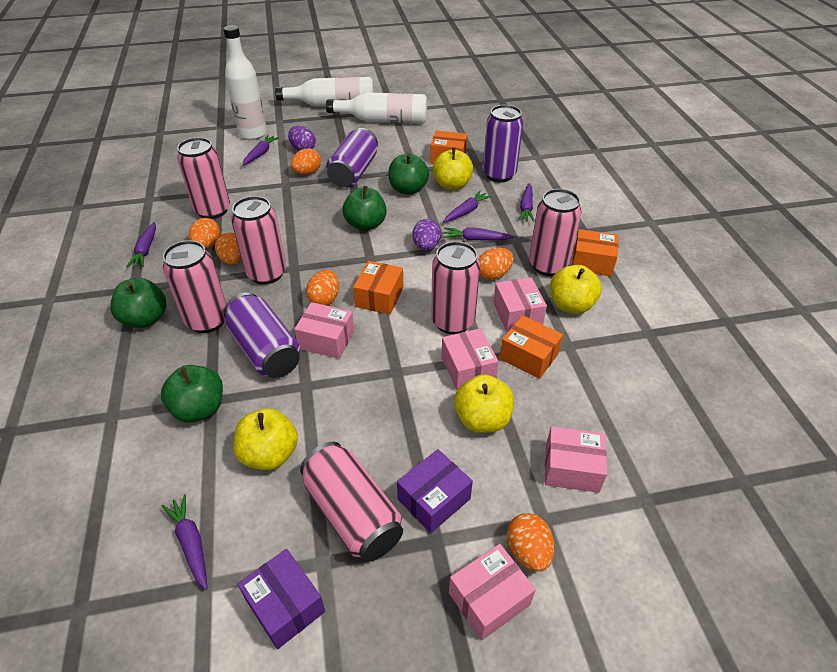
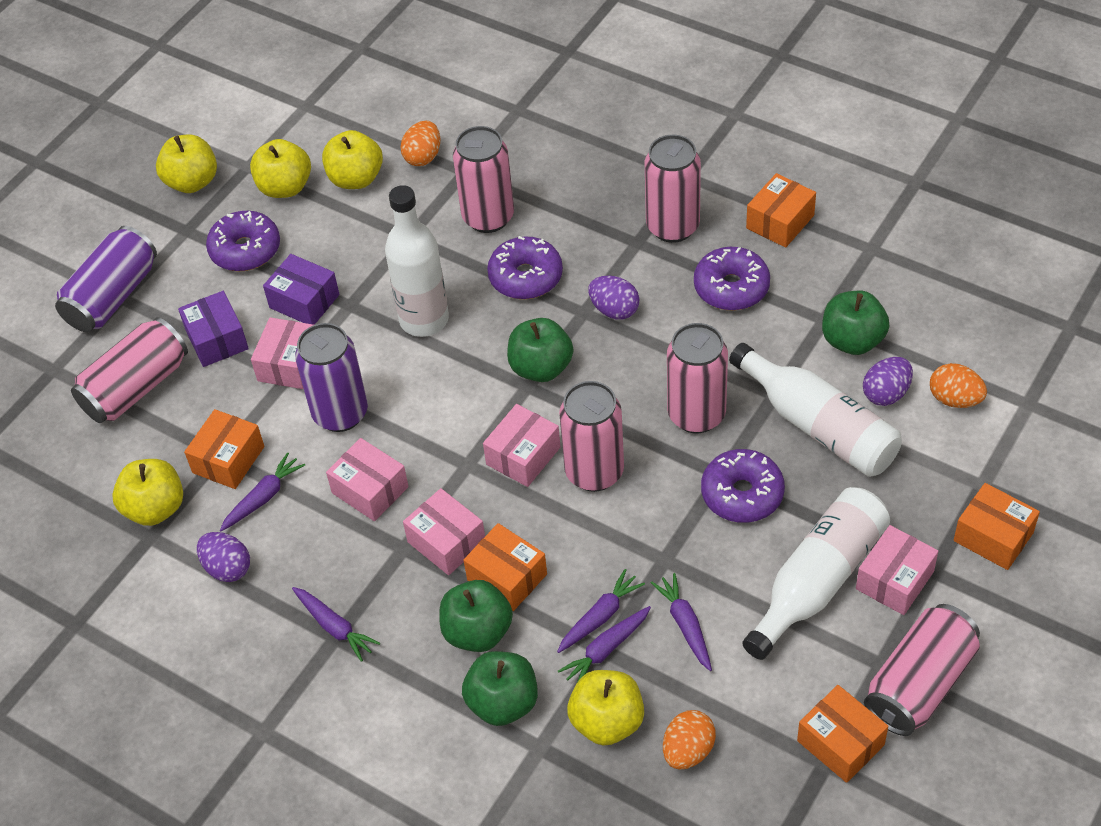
orange box: 4 -> 5
orange egg: 6 -> 3
purple can: 3 -> 2
purple carrot: 6 -> 5
purple donut: 0 -> 4
purple egg: 2 -> 3
yellow apple: 4 -> 5

